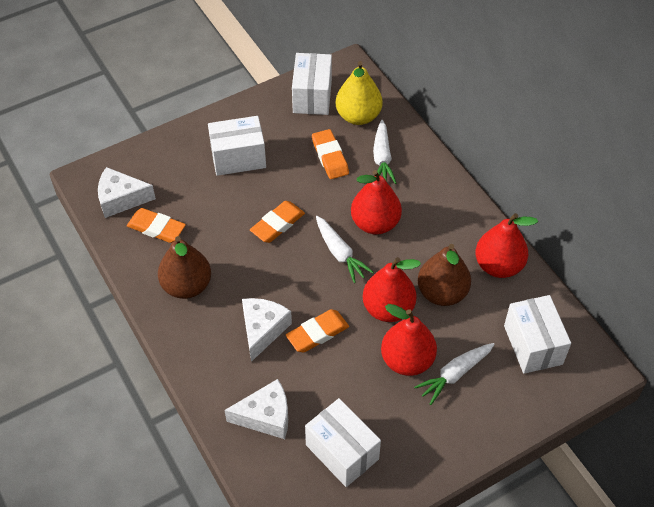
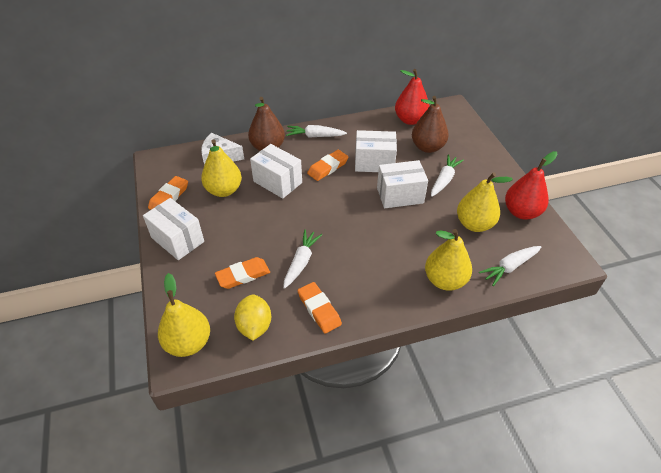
red pear: 4 -> 2
white carrot: 3 -> 4
white cheese: 3 -> 1
yellow lemon: 0 -> 1
yellow pear: 1 -> 4

